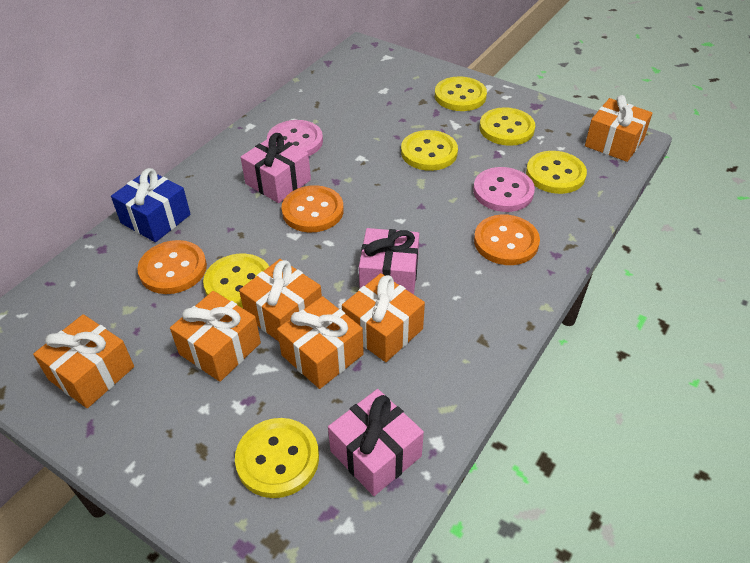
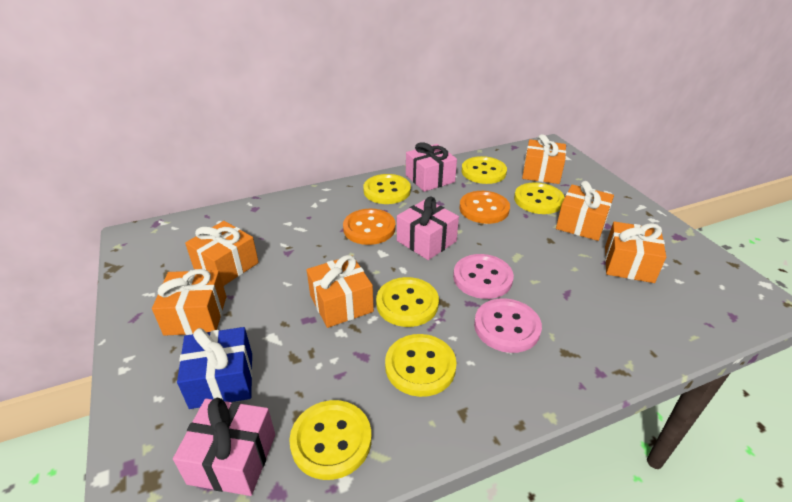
orange button: 3 -> 2

